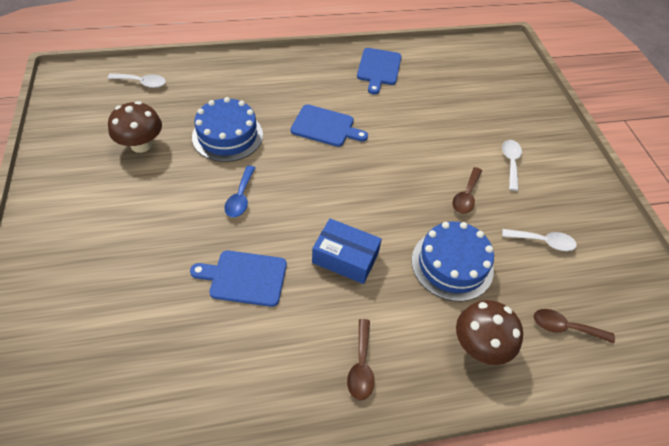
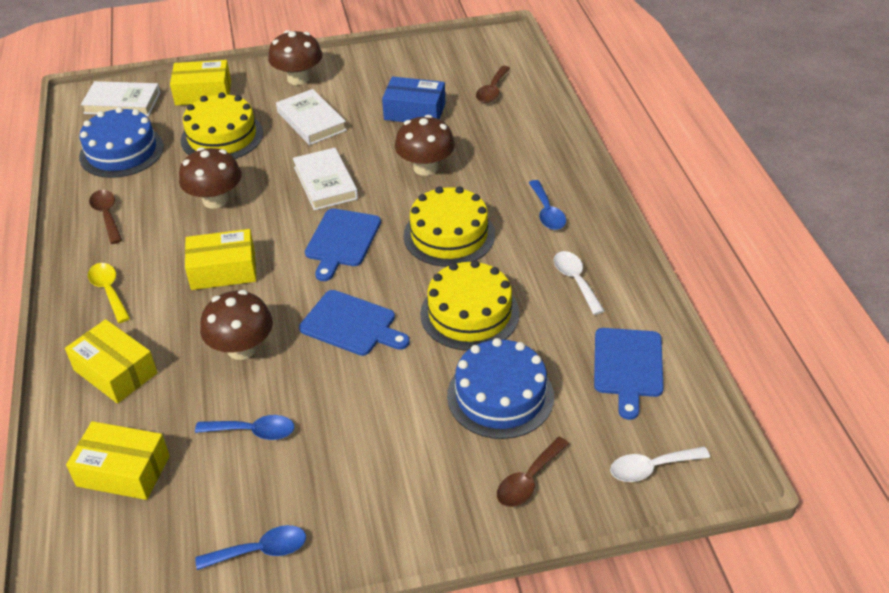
blue spoon: 1 -> 3
brown mushroom: 2 -> 4
white book: 0 -> 3
white spoon: 3 -> 2
yellow box: 0 -> 4
yellow cake: 0 -> 3
yellow spoon: 0 -> 1

